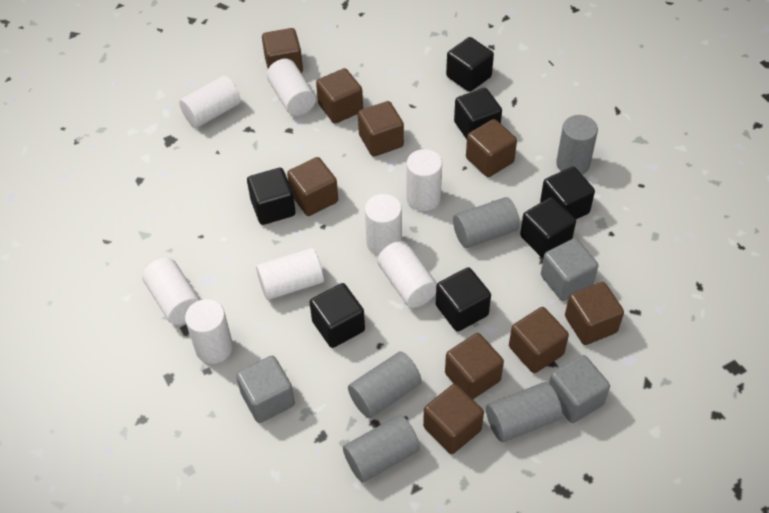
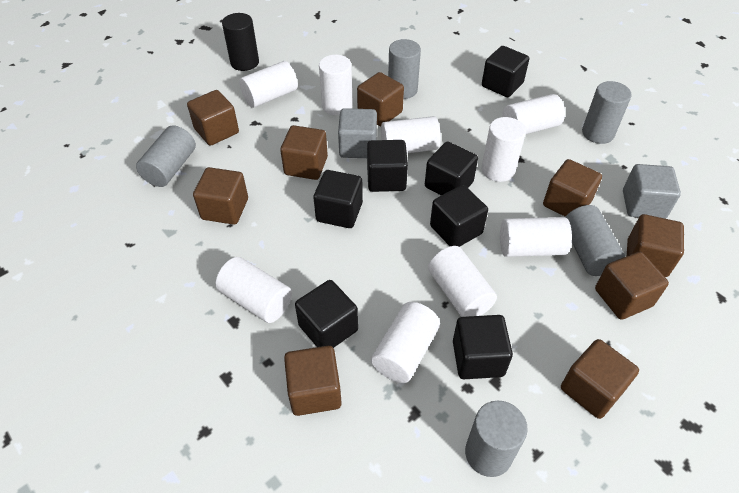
black cylinder: 0 -> 1
grey cube: 3 -> 2
white cylinder: 8 -> 9

